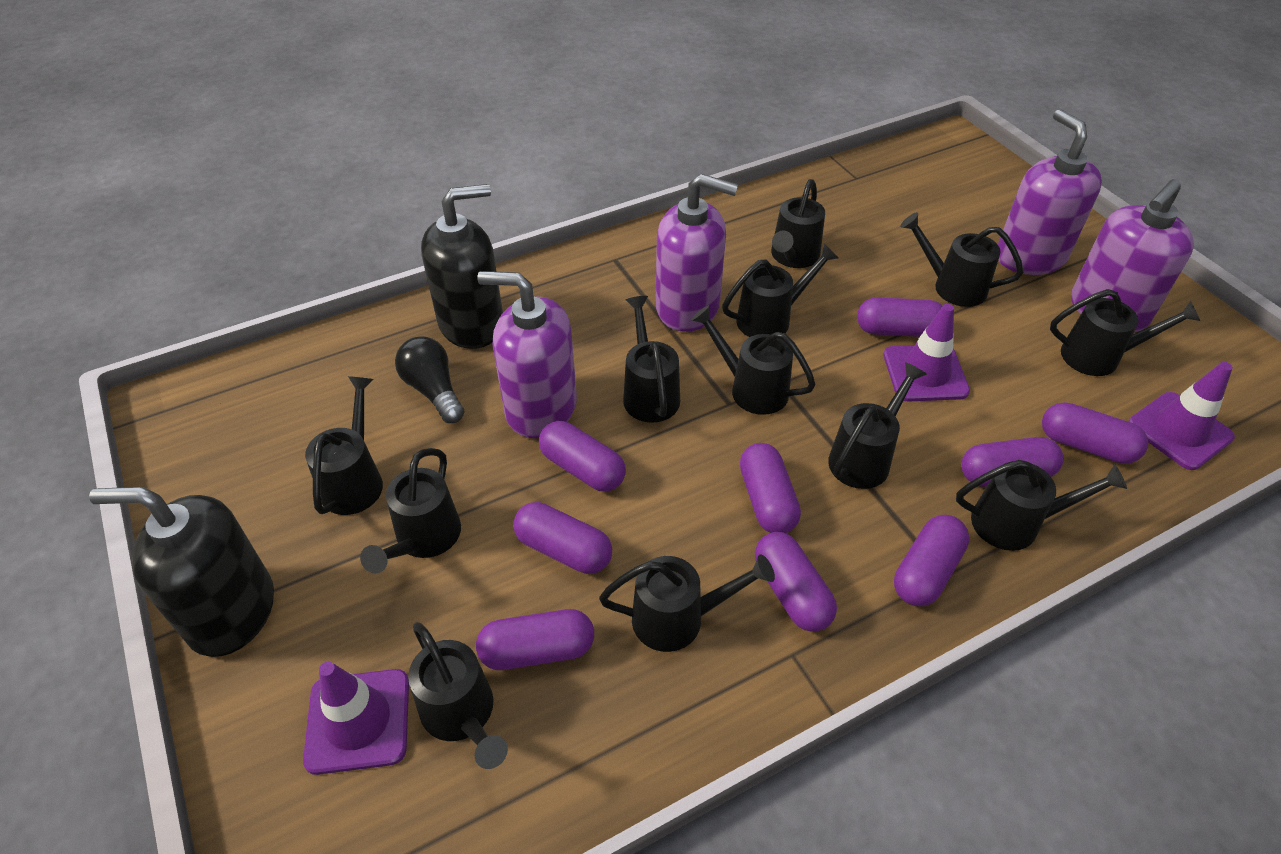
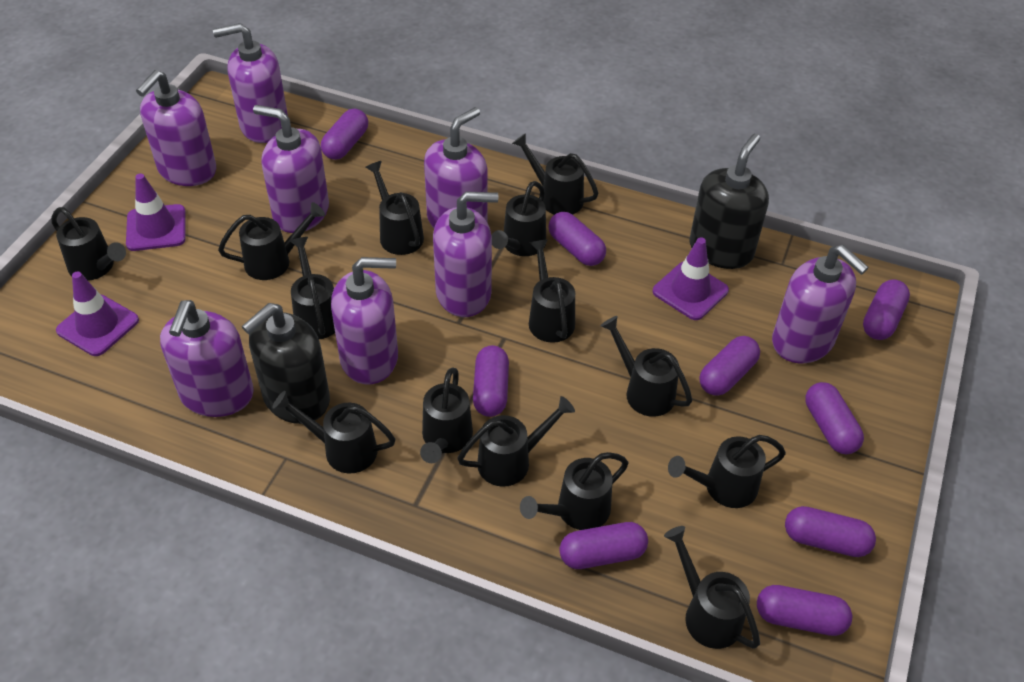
black light bulb: 1 -> 0
black watering can: 12 -> 14
purple soap dispenser: 4 -> 8

